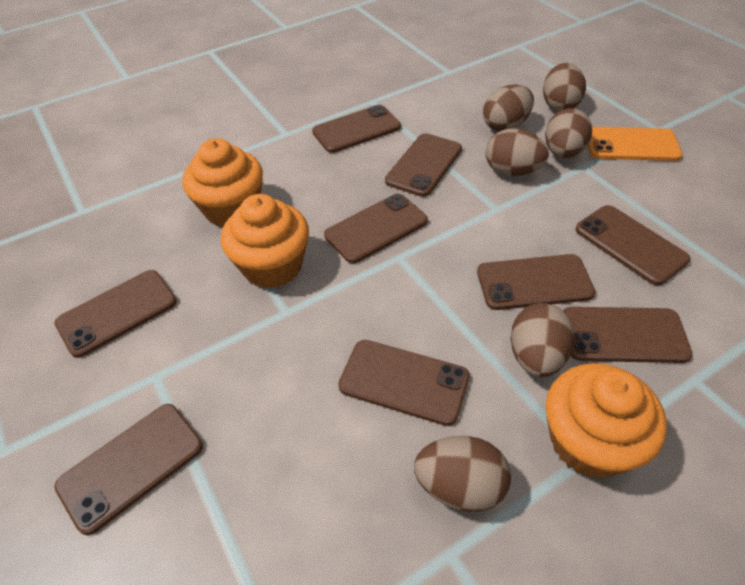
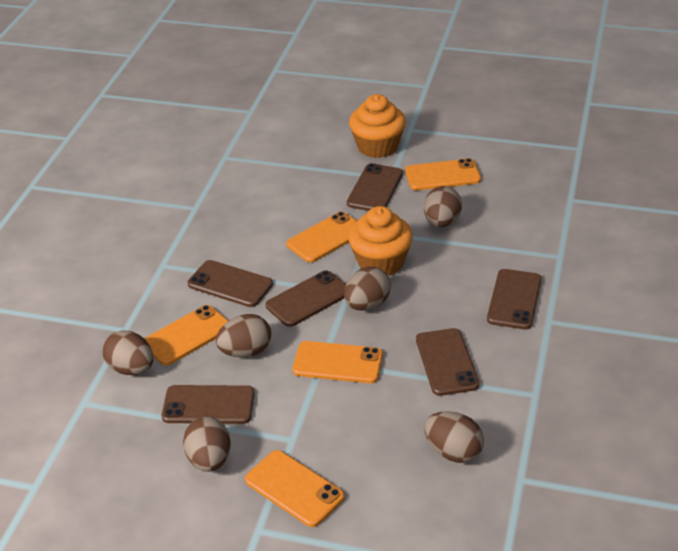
brown phone: 9 -> 6
orange cupcake: 3 -> 2
orange phone: 1 -> 5

